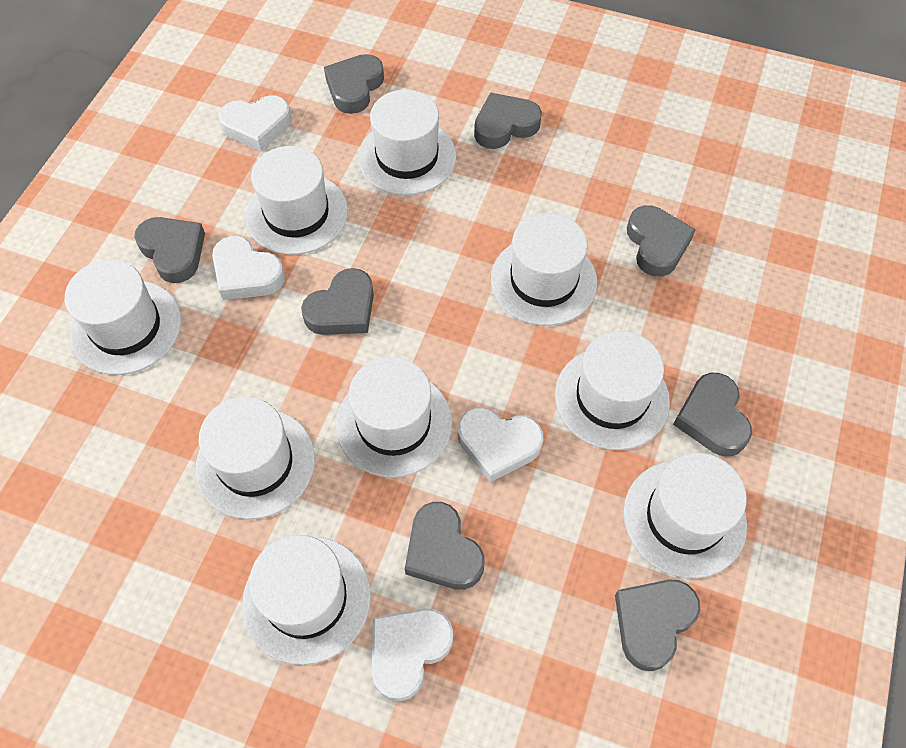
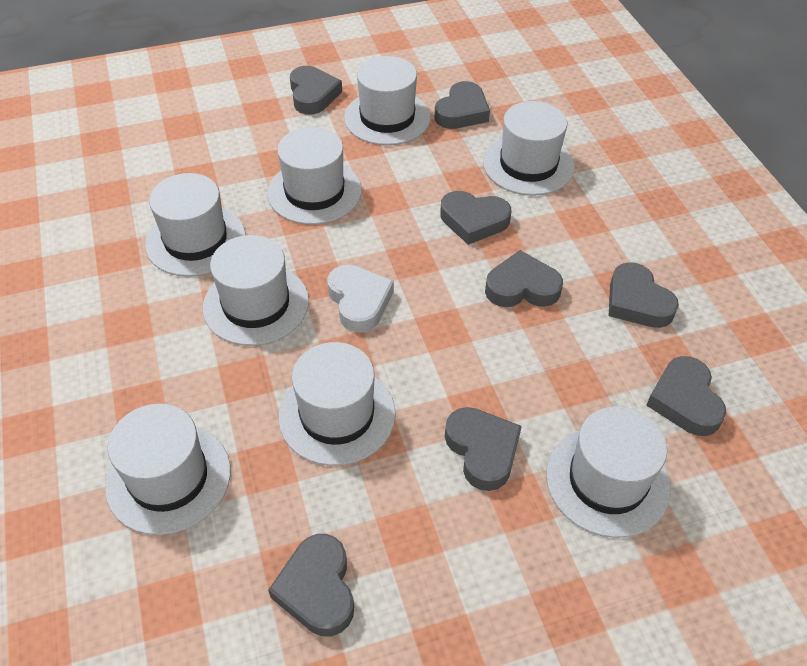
white hat: 9 -> 8
white heart: 4 -> 1

